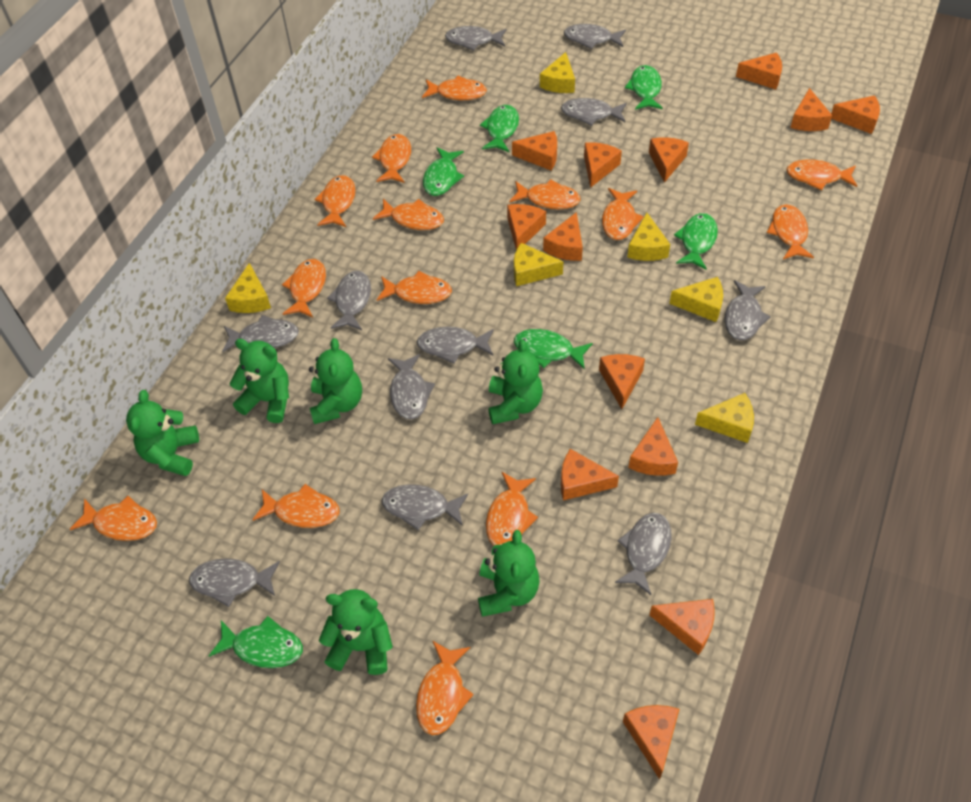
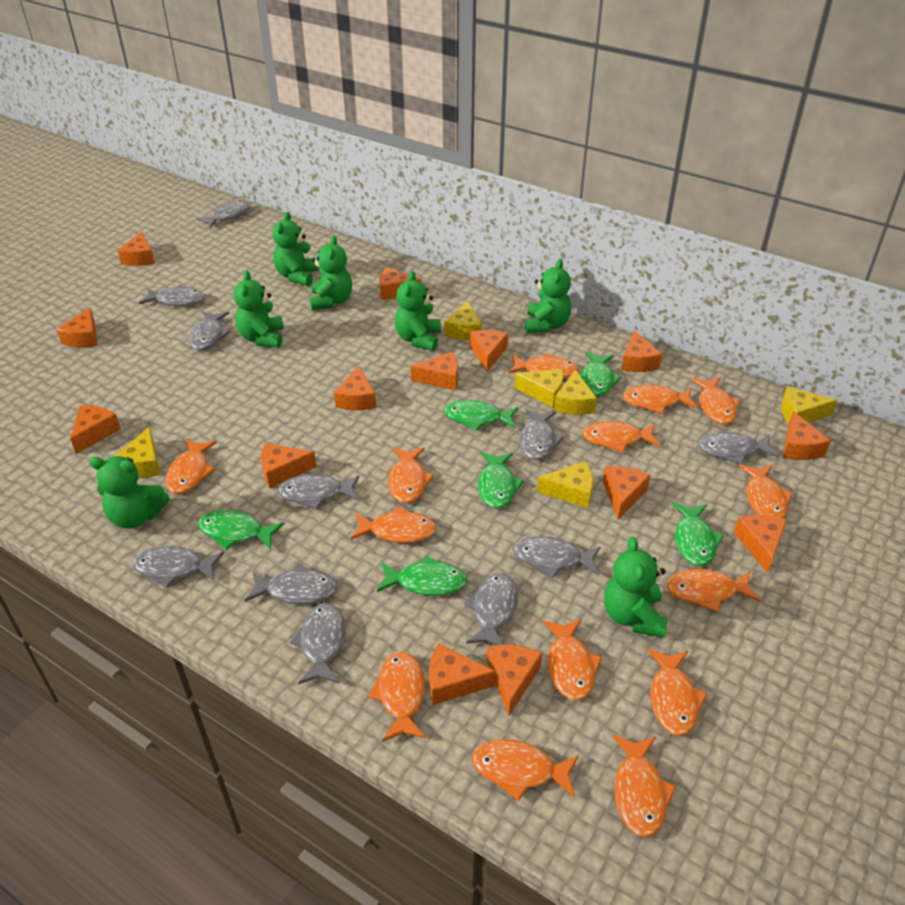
green teddy bear: 6 -> 7
orange cheese: 13 -> 14

